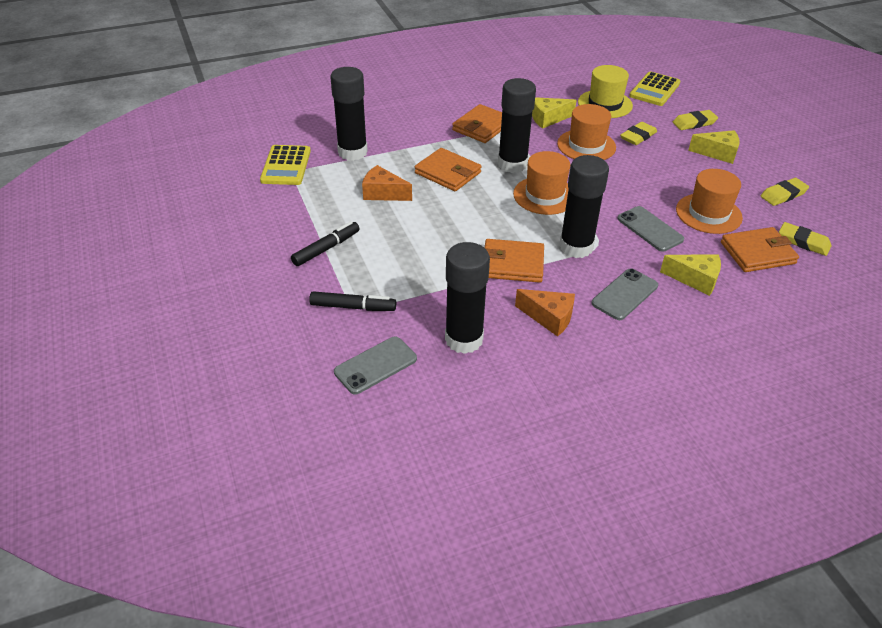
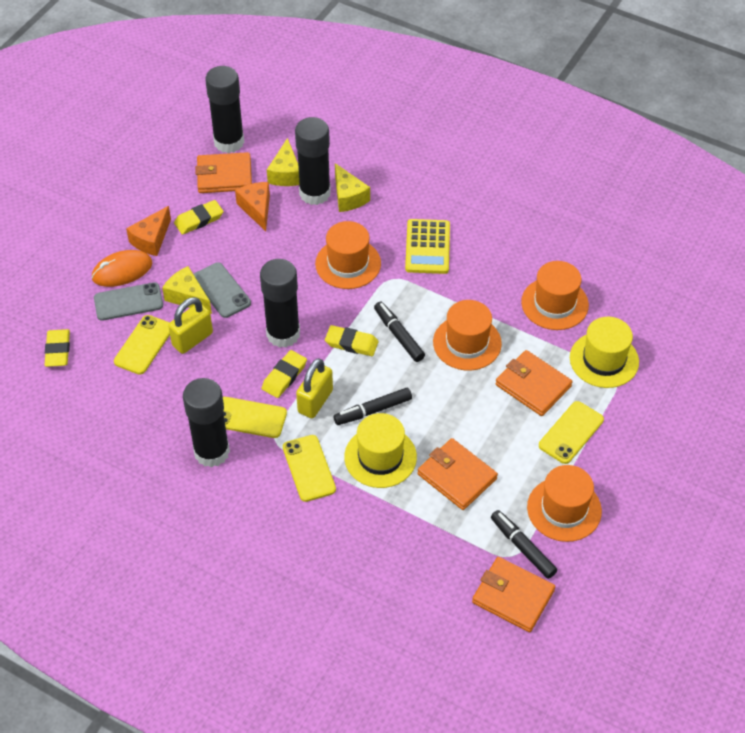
black marker: 2 -> 3
grey phone: 3 -> 2
orange hat: 3 -> 4
orange mouse: 0 -> 1
yellow calculator: 2 -> 1
yellow hat: 1 -> 2
yellow padlock: 0 -> 2
yellow phone: 0 -> 4

